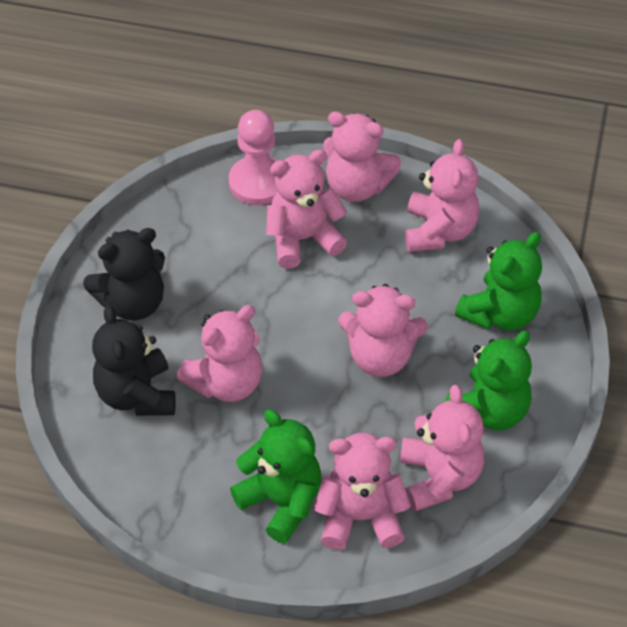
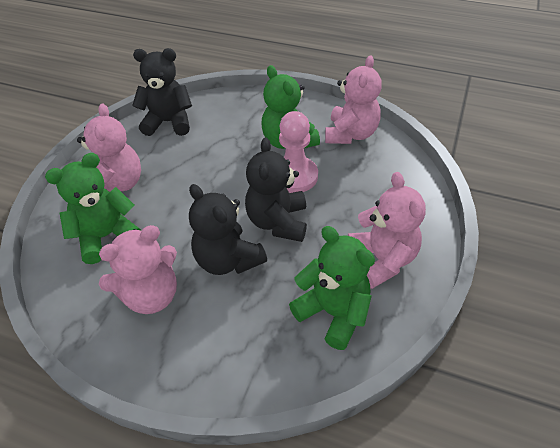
black teddy bear: 2 -> 3
pink teddy bear: 7 -> 4

